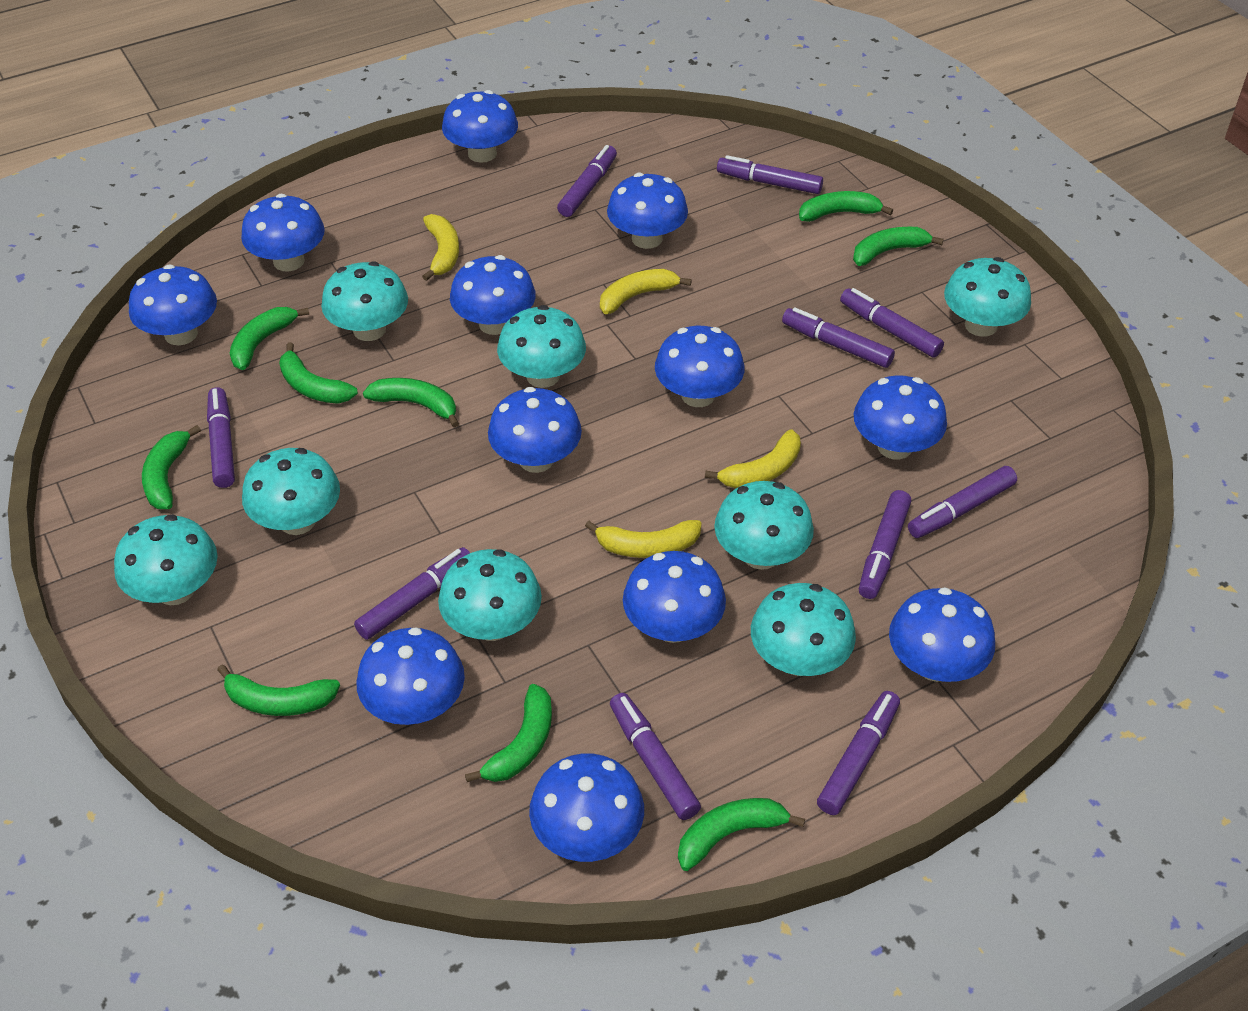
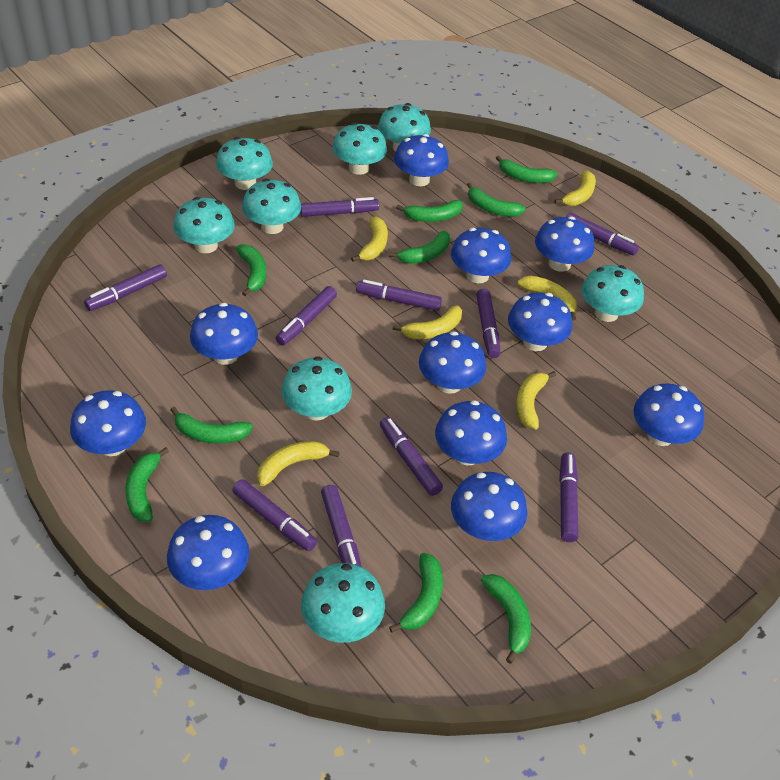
blue mushroom: 12 -> 11
yellow banana: 4 -> 6

